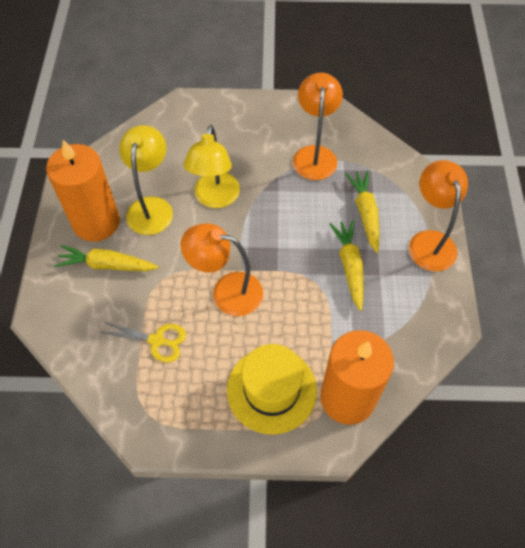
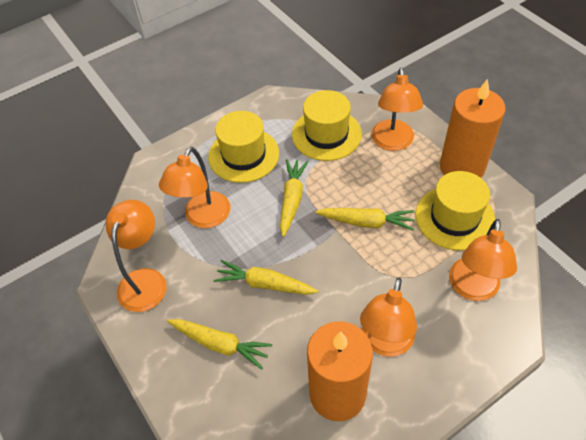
orange lamp: 3 -> 5
yellow carrot: 3 -> 4
yellow hat: 1 -> 3
yellow lamp: 2 -> 0
yellow scissors: 1 -> 0

